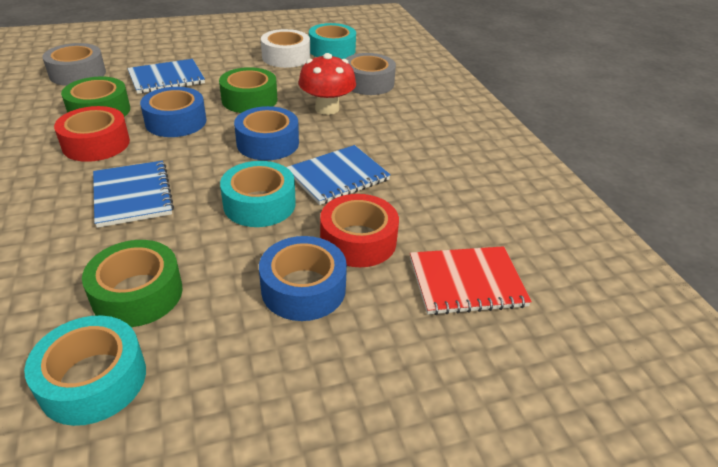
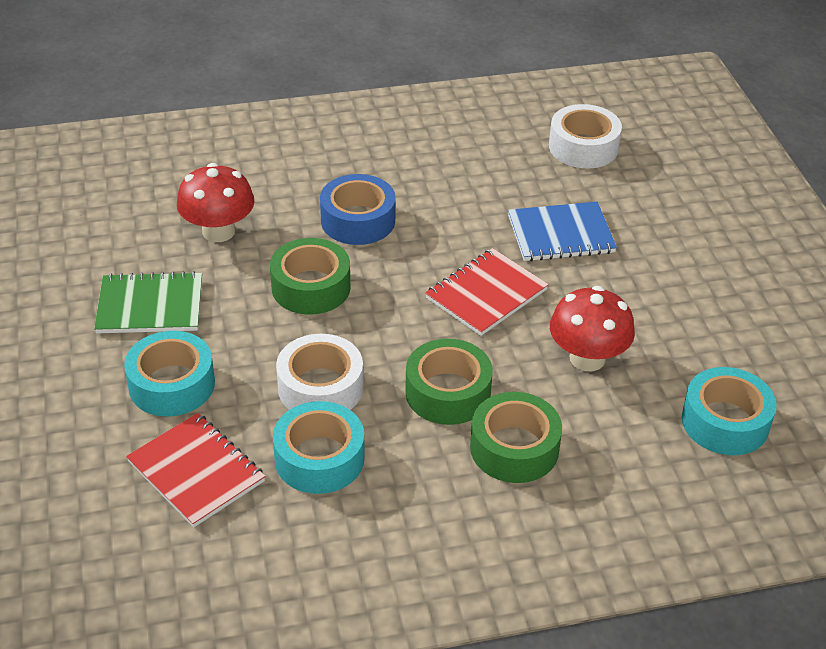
blue notebook: 3 -> 1
blue tape: 3 -> 1
green notebook: 0 -> 1
grey tape: 2 -> 0
red mushroom: 1 -> 2
red notebook: 1 -> 2
red tape: 2 -> 0
white tape: 1 -> 2

